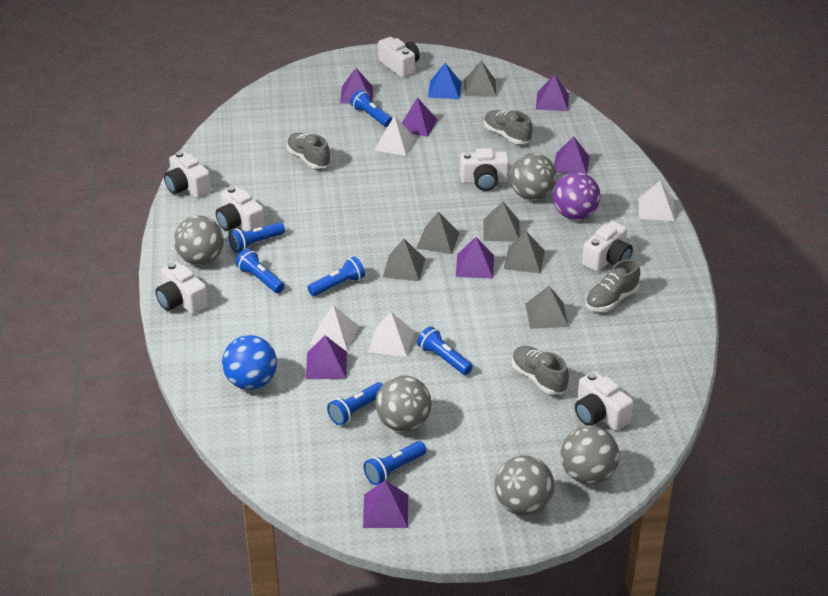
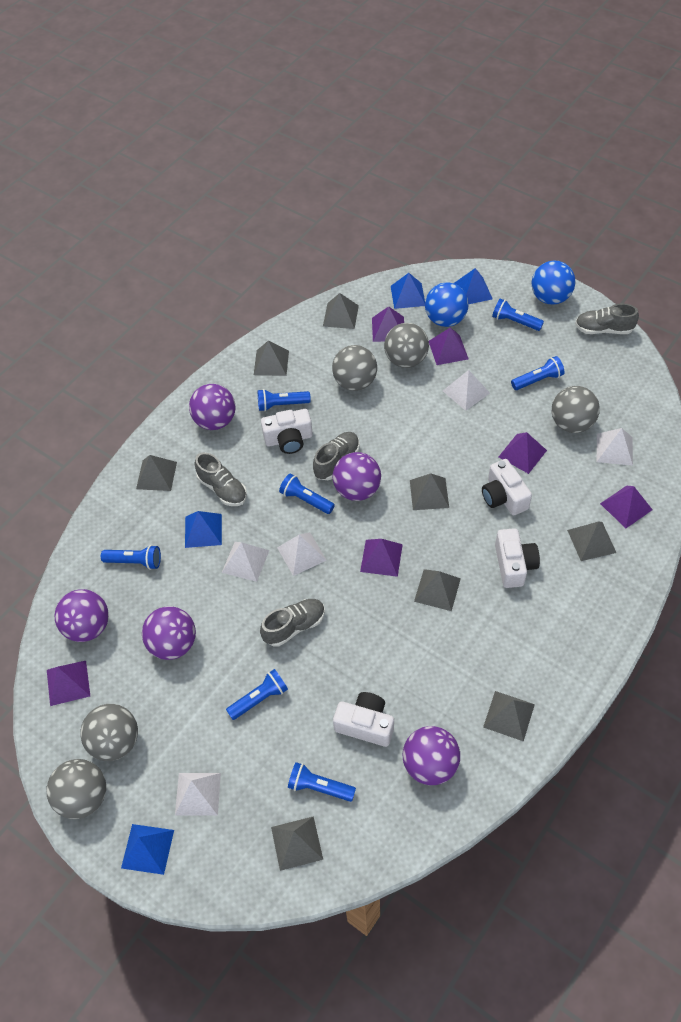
blue ball: 1 -> 2
blue pyramid: 1 -> 4
grey pyramid: 6 -> 8
purple ball: 1 -> 5
purple pyramid: 7 -> 6
white camera: 7 -> 4
white pyramid: 4 -> 5

